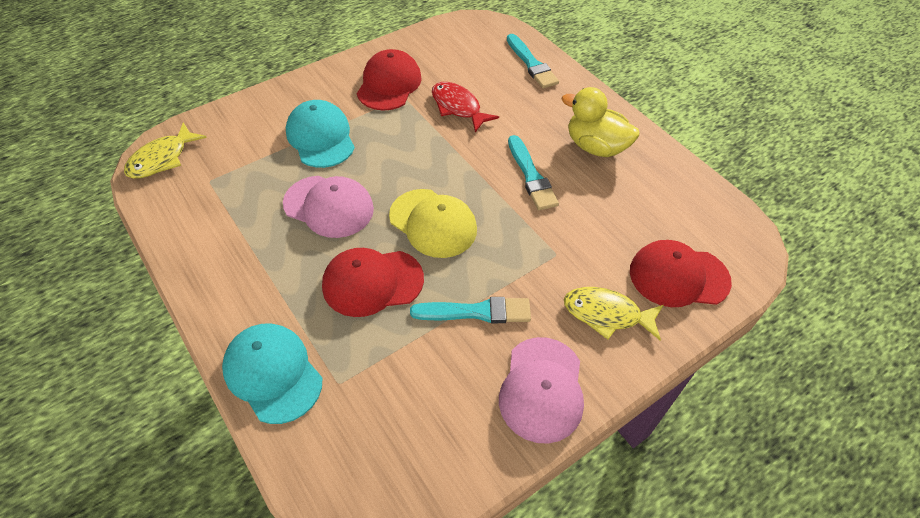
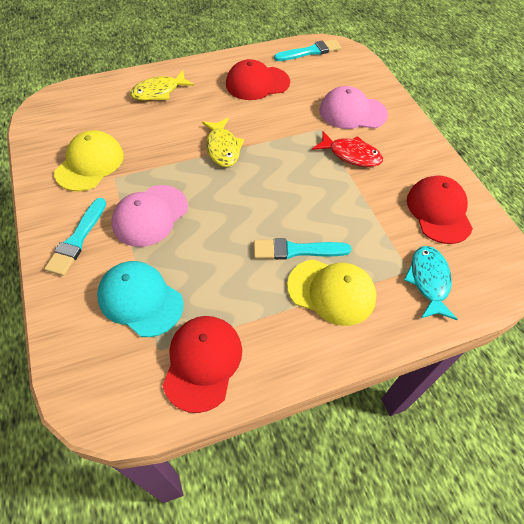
turquoise cap: 2 -> 1
turquoise fish: 0 -> 1
yellow cap: 1 -> 2
yellow duck: 1 -> 0

